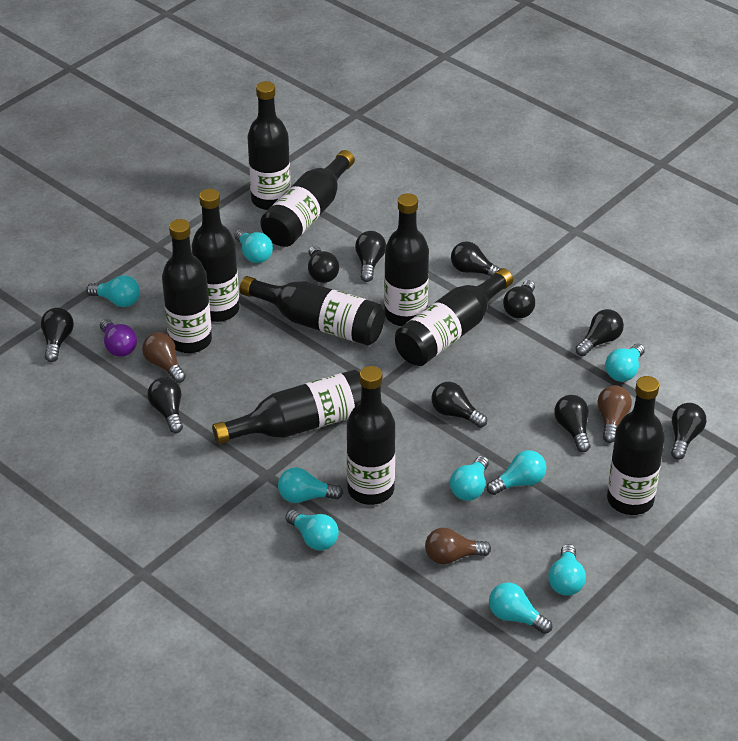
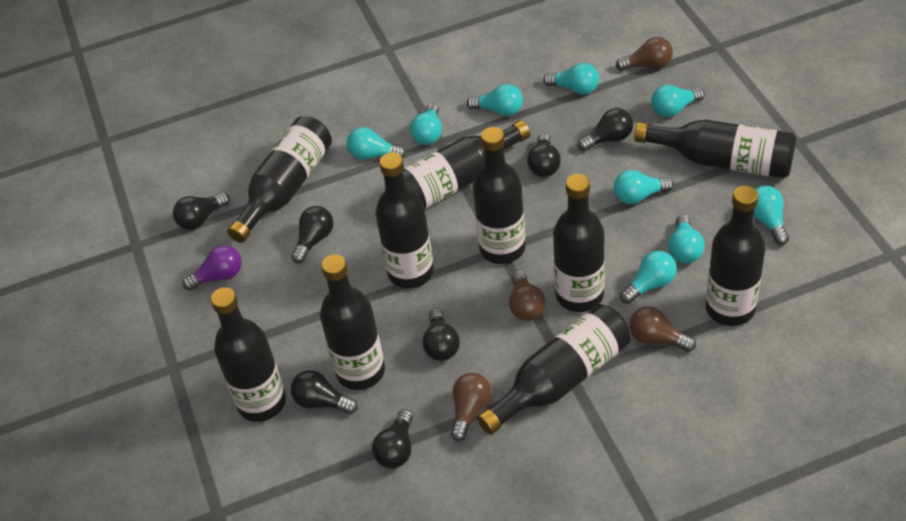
black light bulb: 10 -> 7
brown light bulb: 3 -> 4

